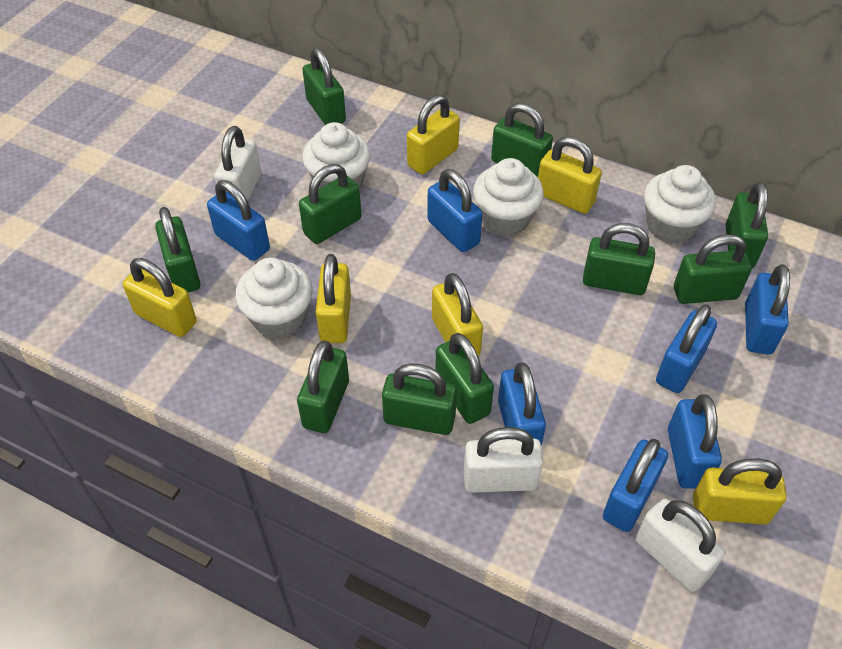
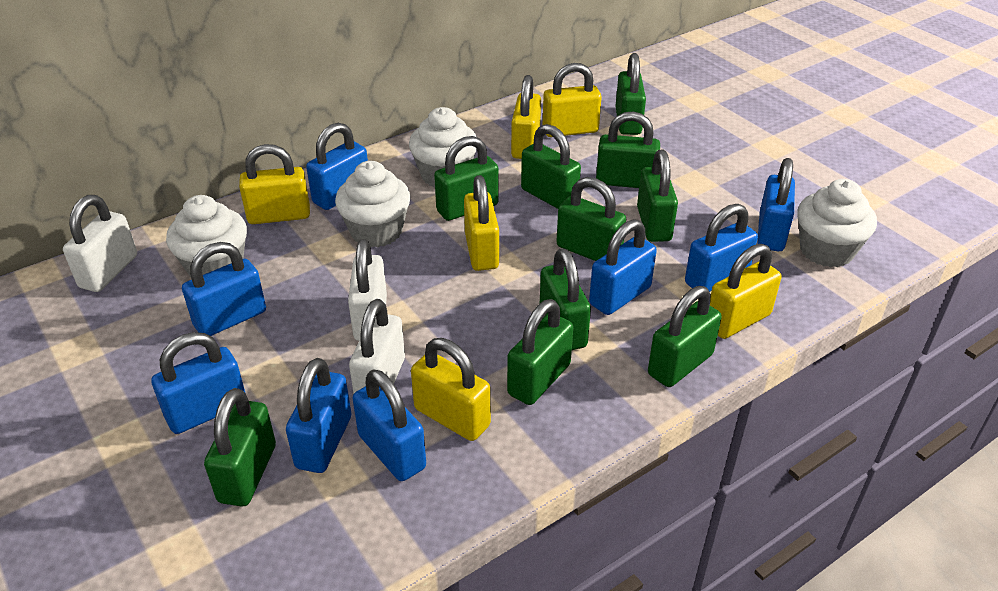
blue padlock: 7 -> 8

